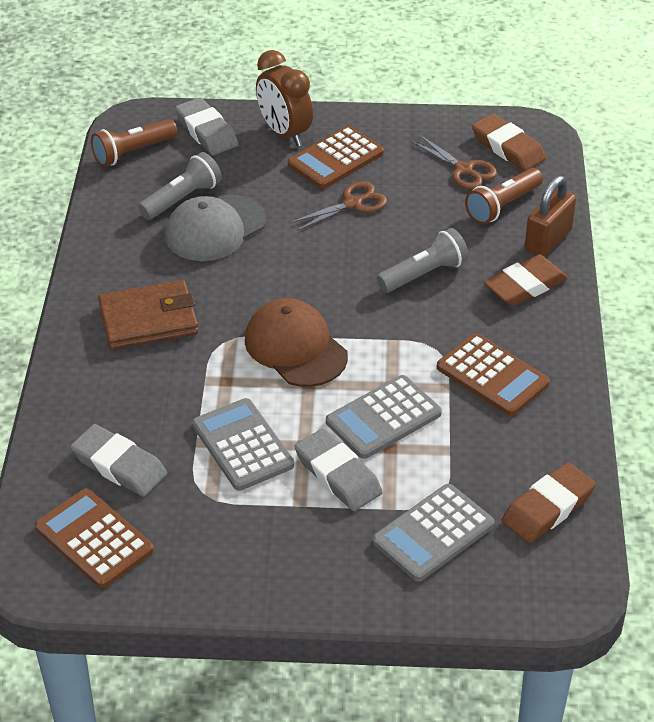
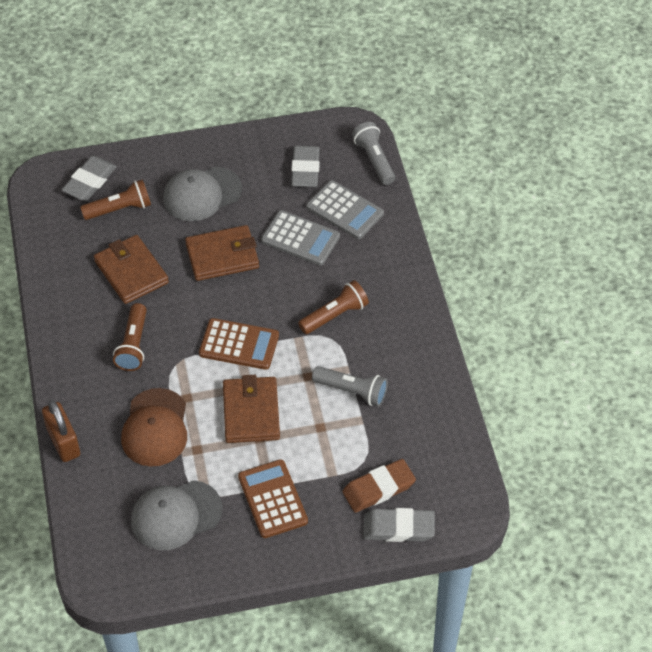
brown calculator: 3 -> 2
brown clock: 1 -> 0
brown eraser: 3 -> 1
brown flashlight: 2 -> 3
brown scissors: 2 -> 0
brown wallet: 1 -> 3
grey calculator: 3 -> 2
grey cap: 1 -> 2

